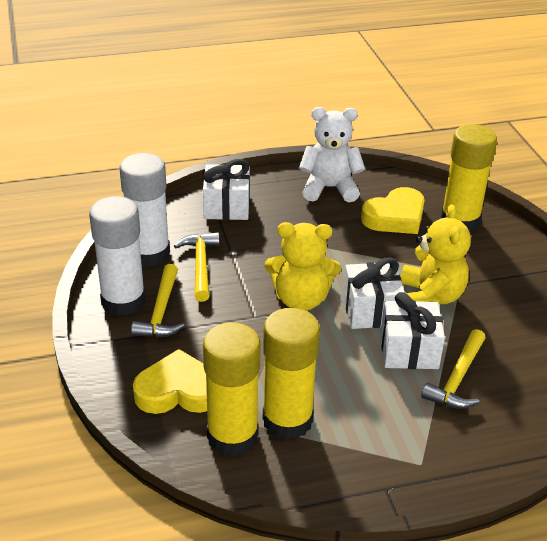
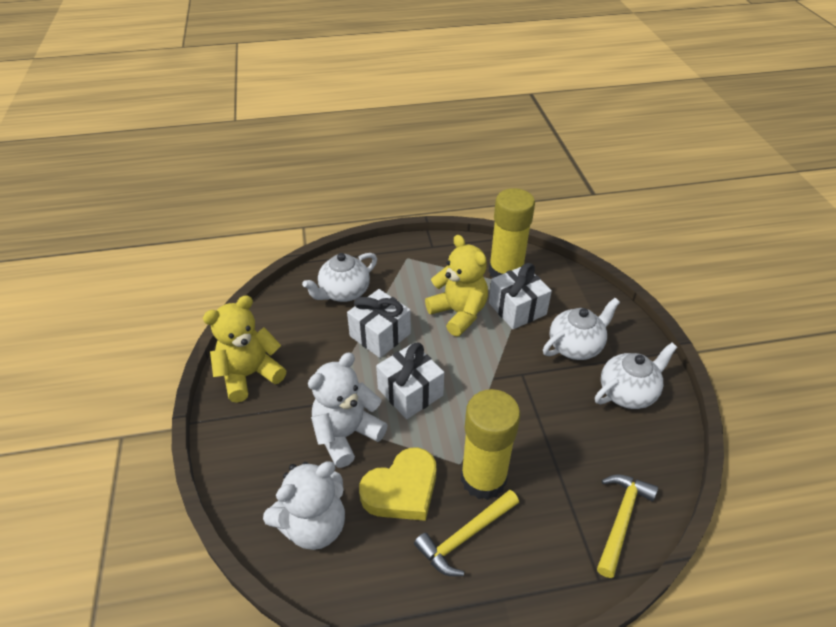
white glue stick: 2 -> 0
white teapot: 0 -> 3
white teddy bear: 1 -> 2
yellow glue stick: 3 -> 2
yellow hammer: 3 -> 2
yellow heart: 2 -> 1

